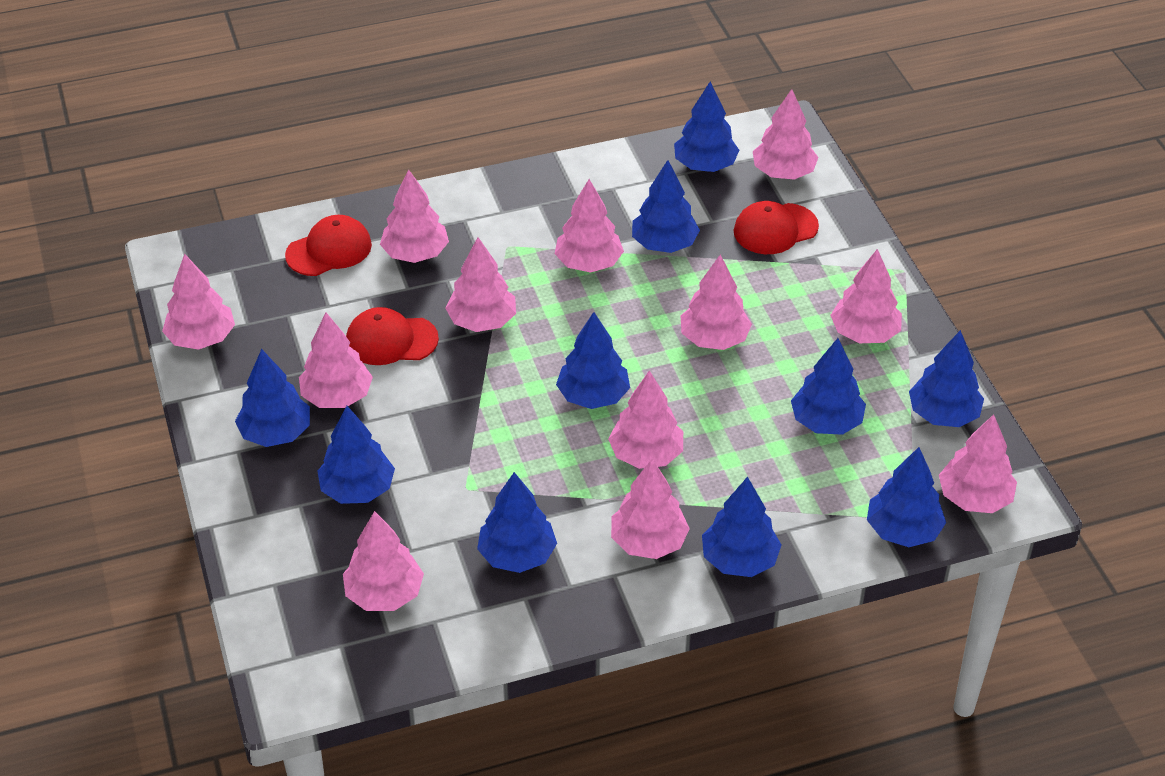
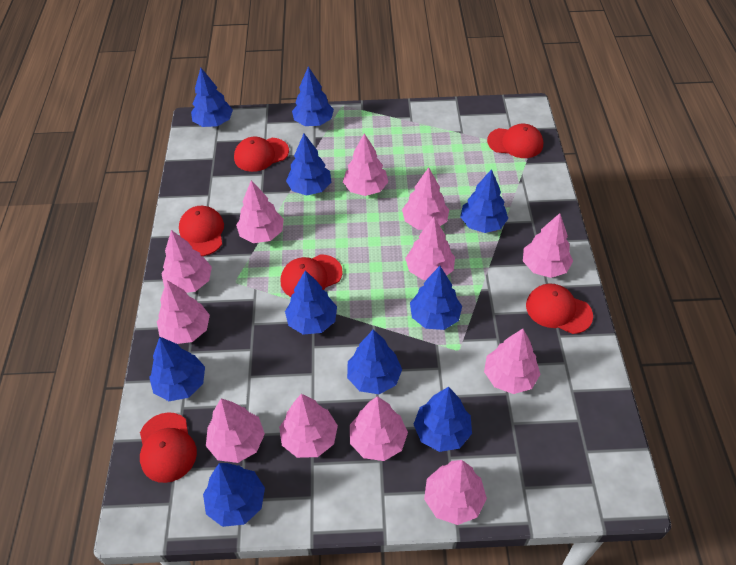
red cap: 3 -> 6

